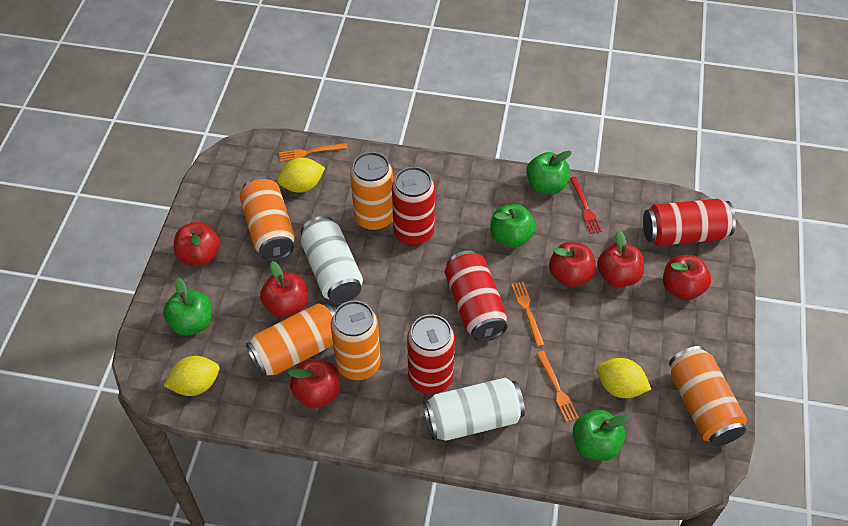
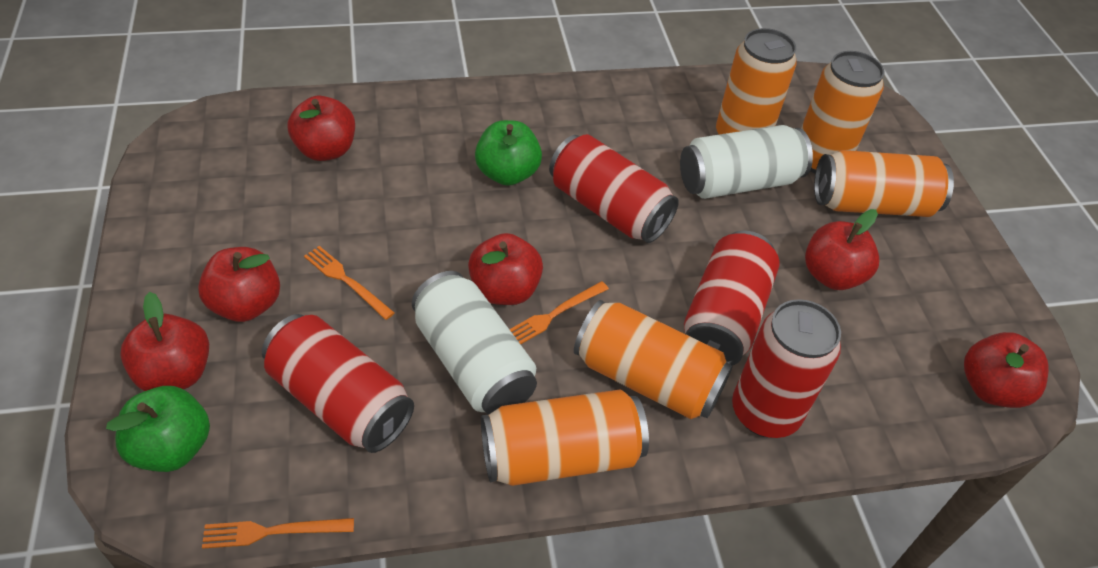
green apple: 4 -> 2
red fork: 1 -> 0
yellow lemon: 3 -> 0

